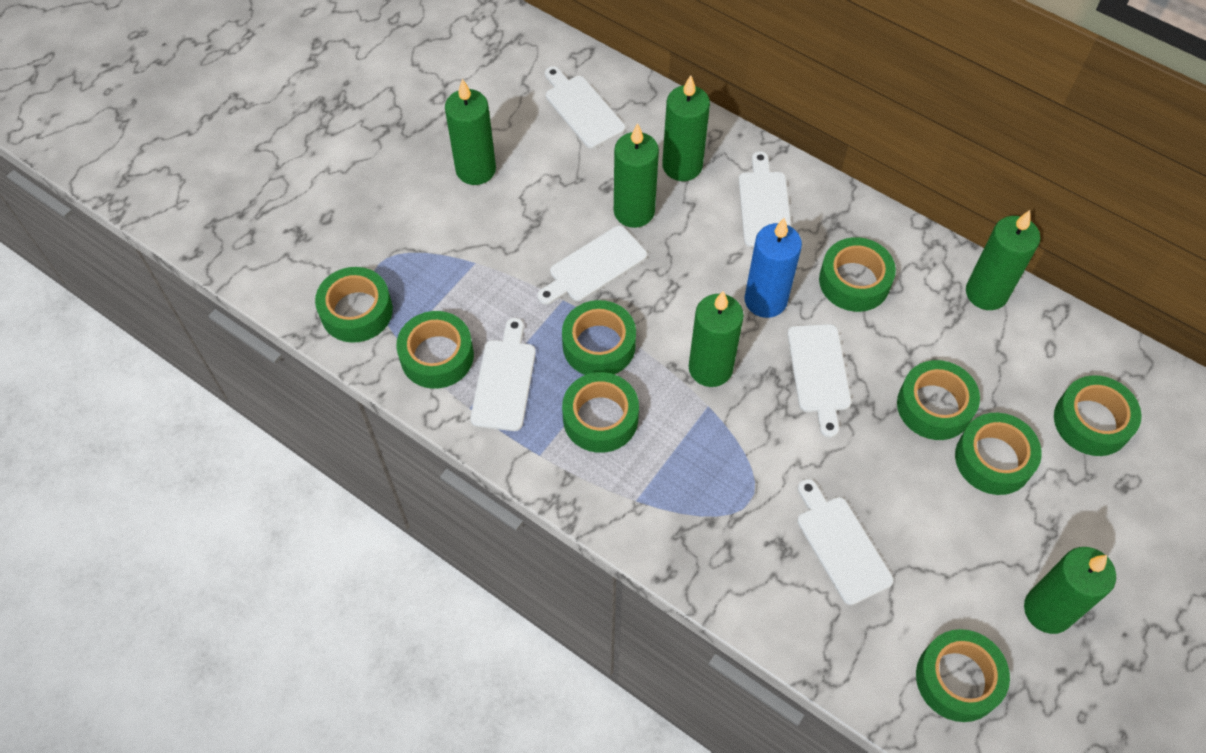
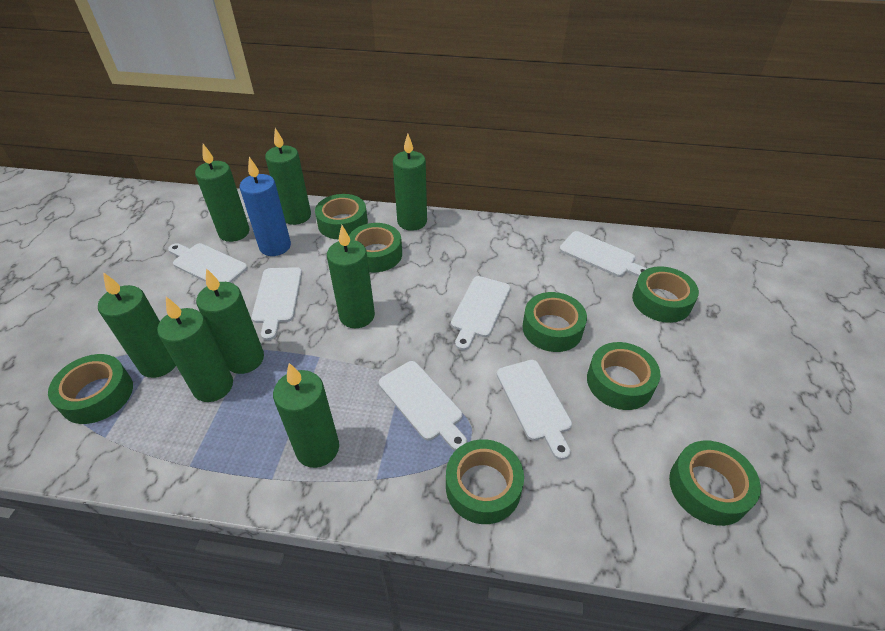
green candle: 6 -> 8
green tape: 9 -> 8

